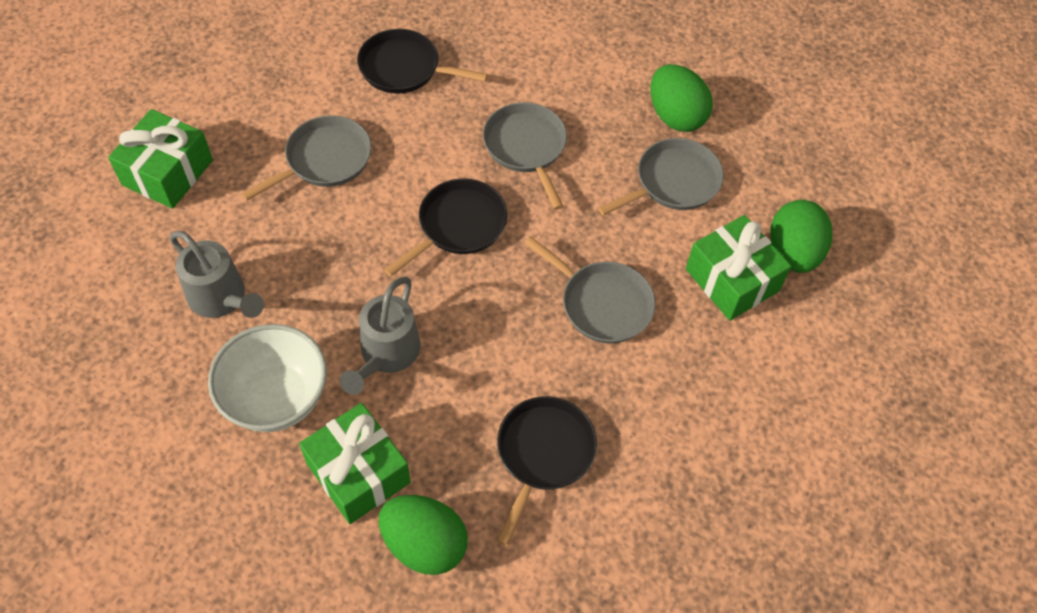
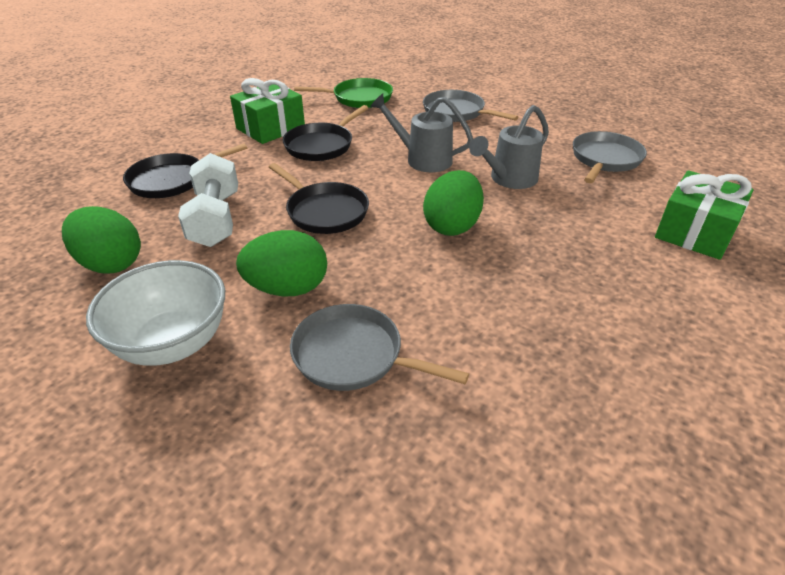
green gift: 3 -> 2
green pan: 0 -> 1
grey pan: 4 -> 3
white dumbbell: 0 -> 1

